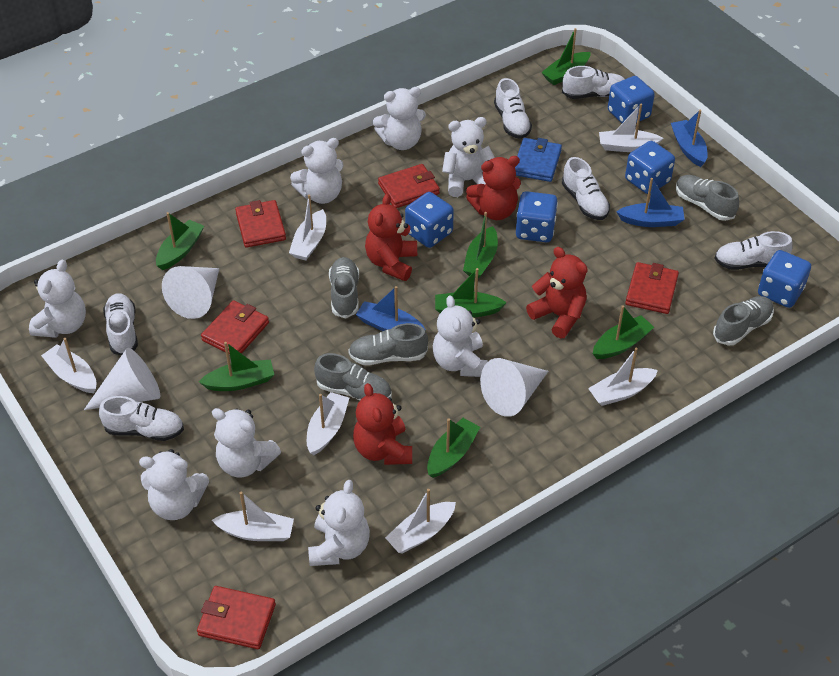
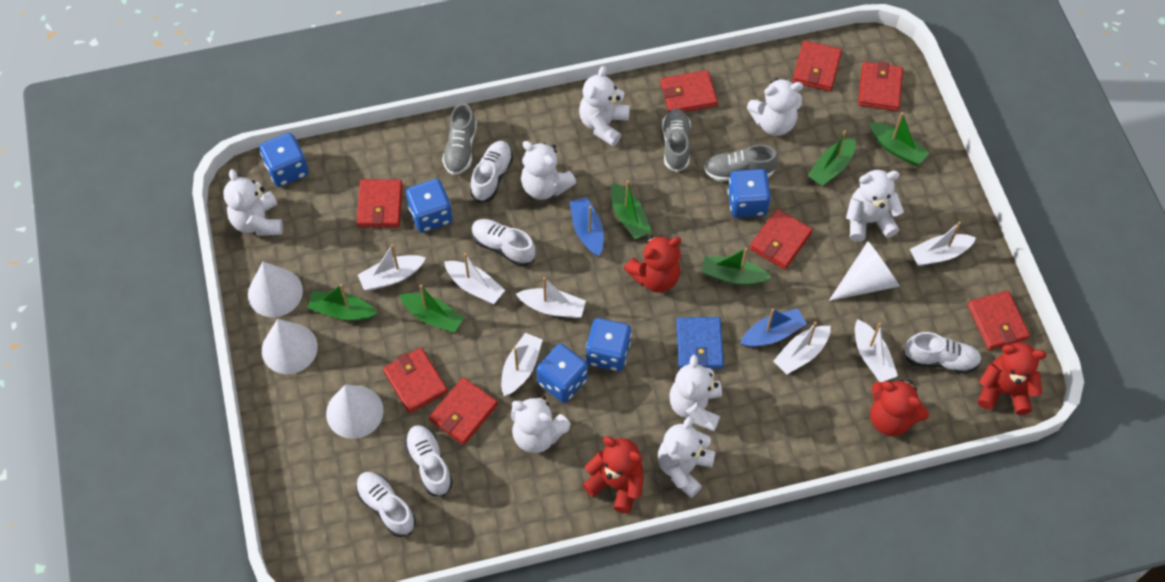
blue boat: 3 -> 2
green boat: 7 -> 6
grey shoe: 5 -> 3
red wallet: 5 -> 8
white cone: 3 -> 4
white shoe: 6 -> 5

